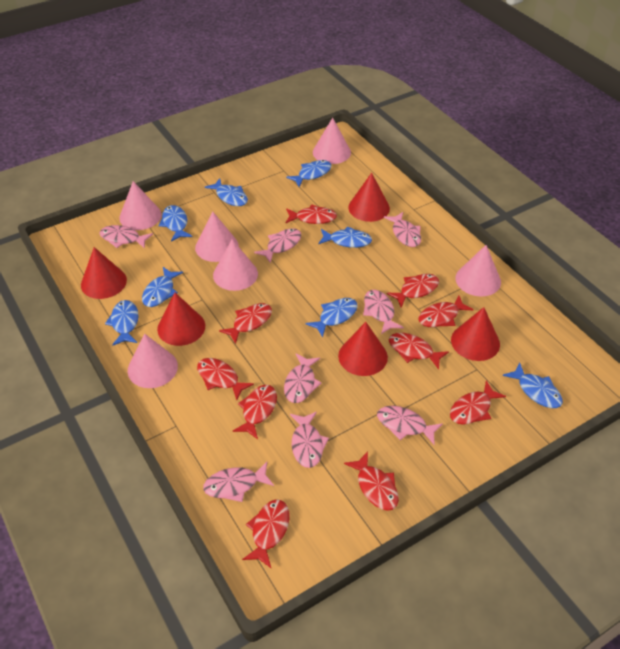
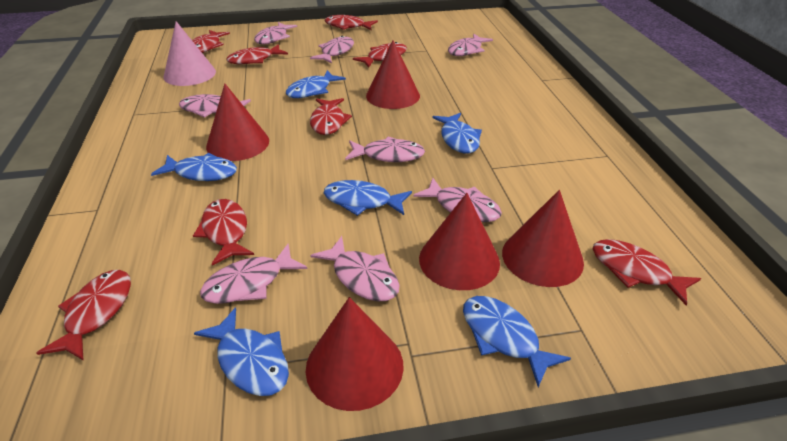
blue fish: 8 -> 6
pink cone: 6 -> 1
red fish: 10 -> 8

